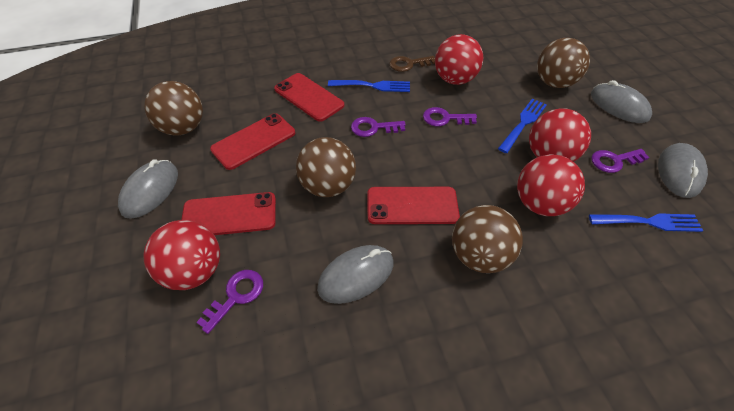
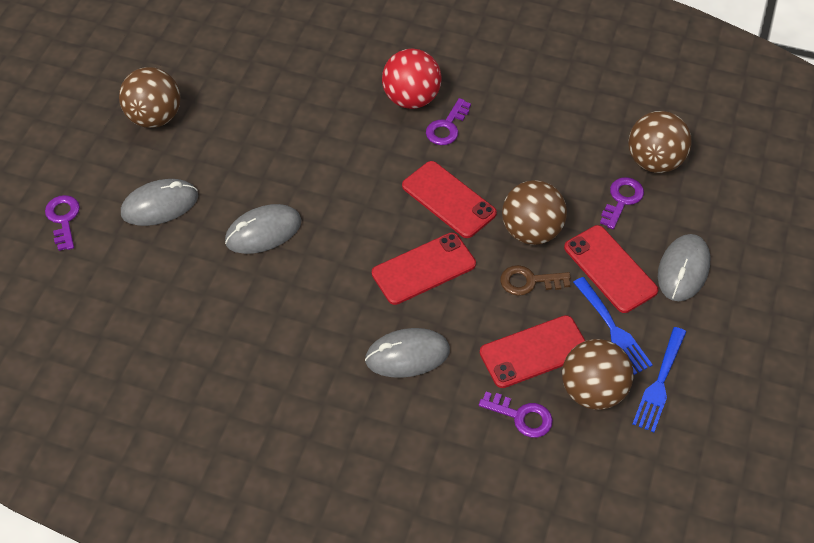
blue fork: 3 -> 2
red ball: 4 -> 1

